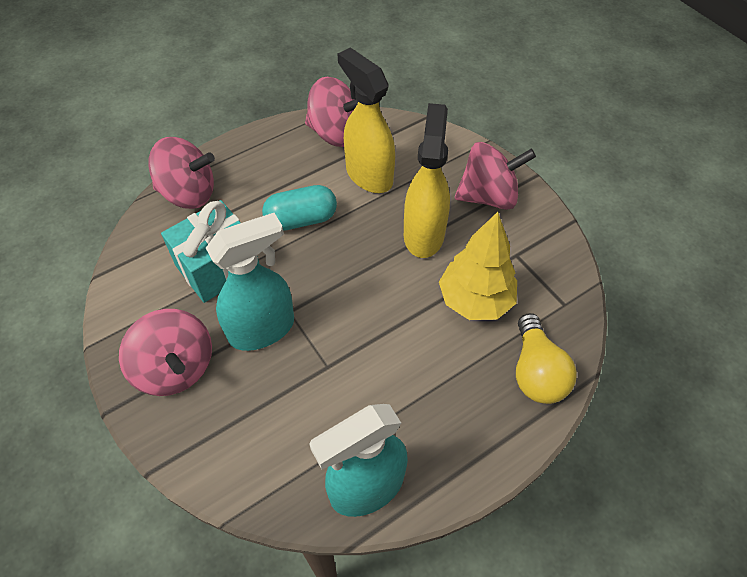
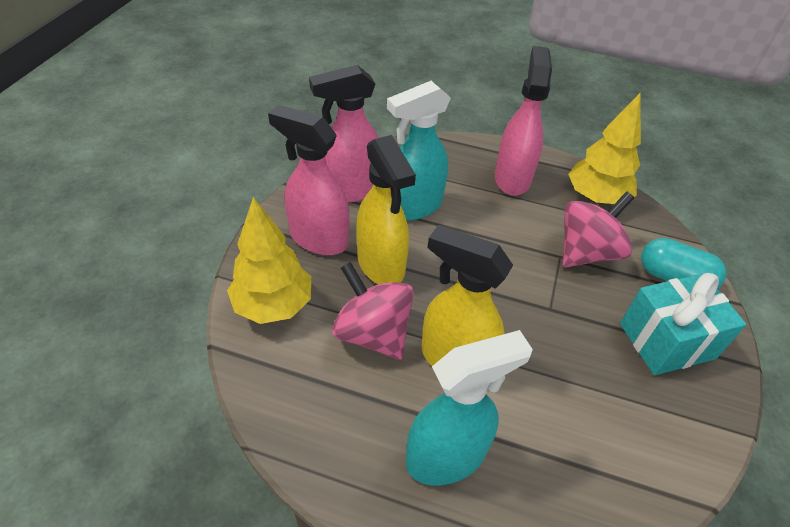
pink spinning top: 4 -> 2
pink spray bottle: 0 -> 3
yellow light bulb: 1 -> 0
yellow tree: 1 -> 2

